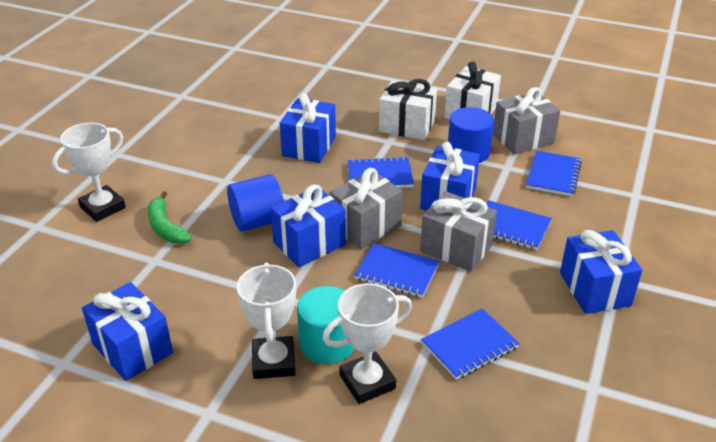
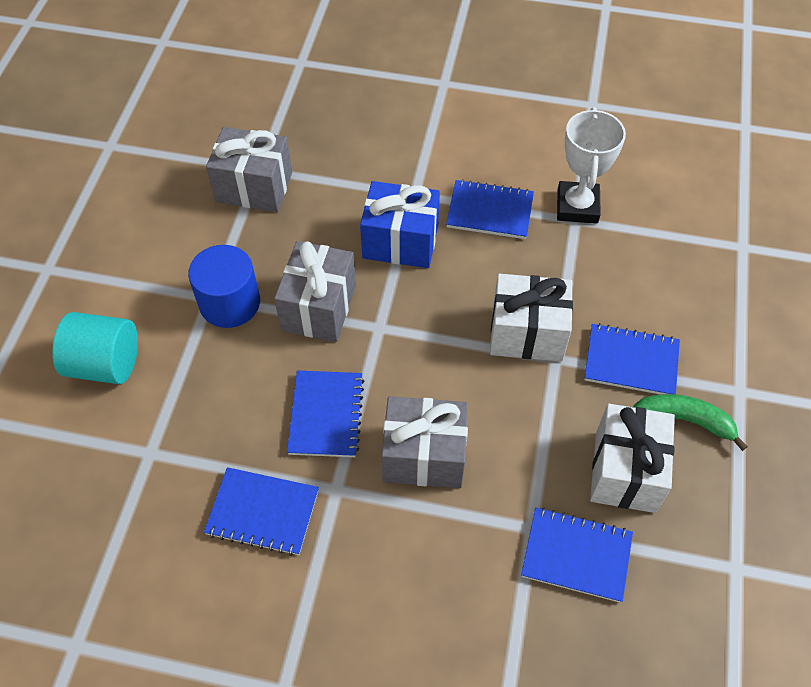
blue cylinder: 2 -> 1
blue gift: 5 -> 1
white trophy: 3 -> 1

